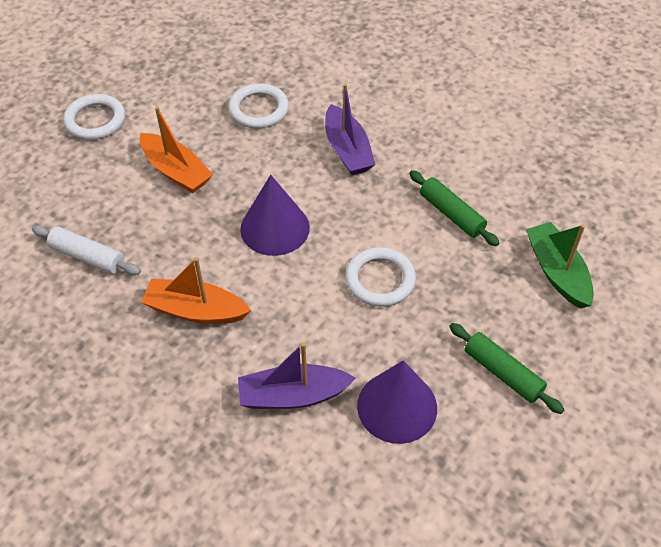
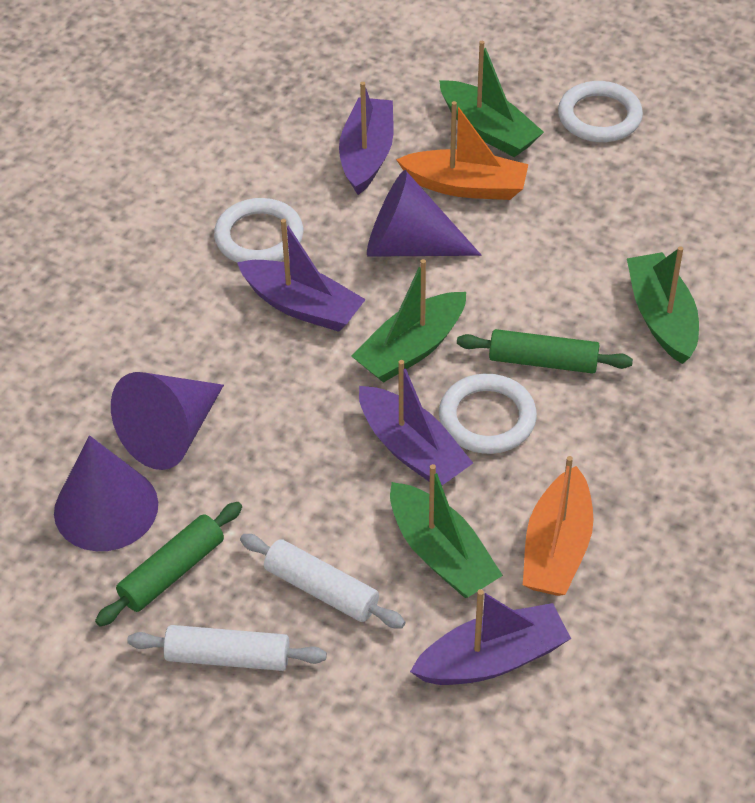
green boat: 1 -> 4
purple boat: 2 -> 4
purple cone: 2 -> 3
white rolling pin: 1 -> 2

